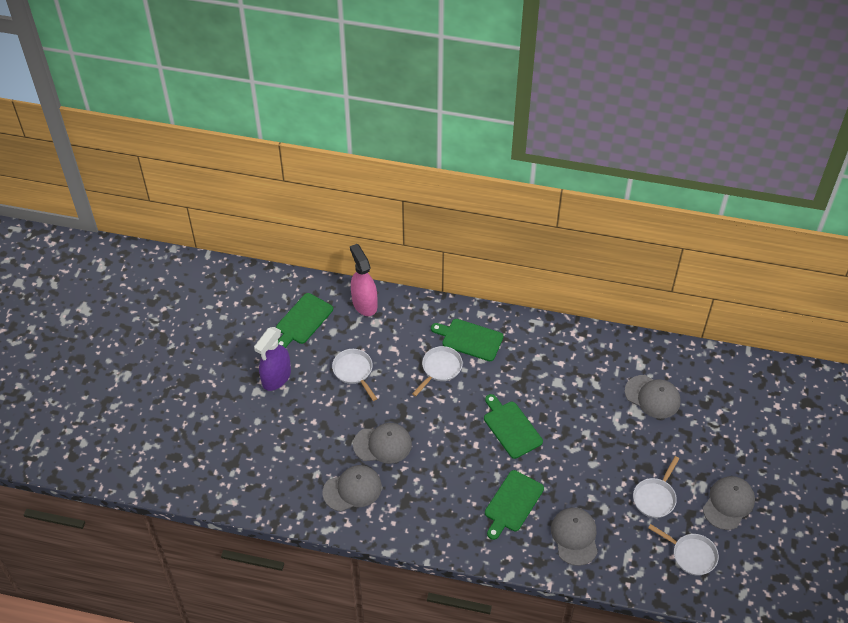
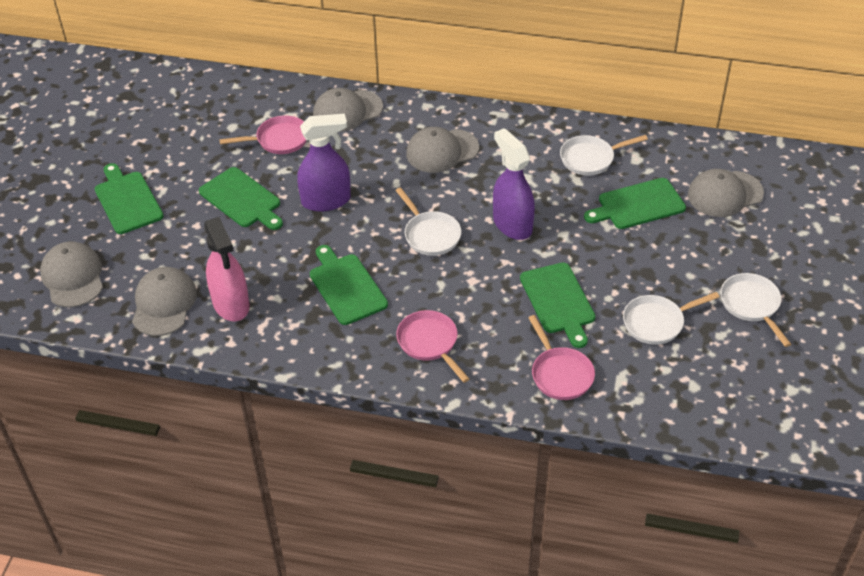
green cutting board: 4 -> 5
pink pan: 0 -> 3
purple spray bottle: 1 -> 2

